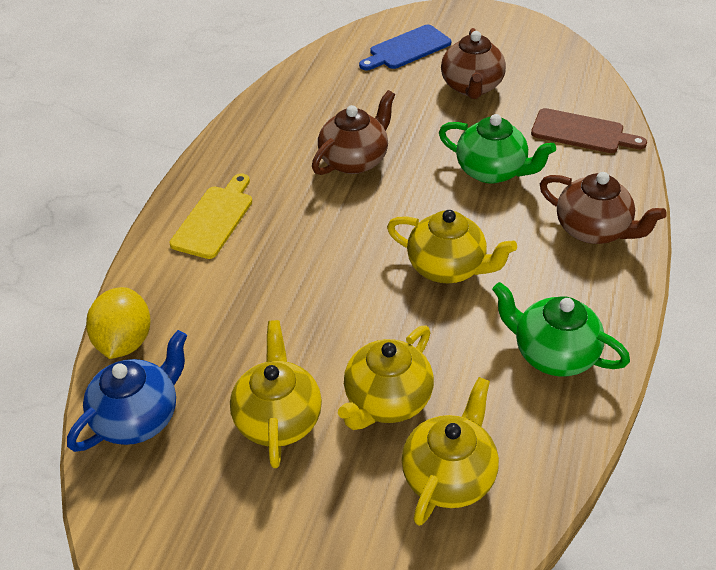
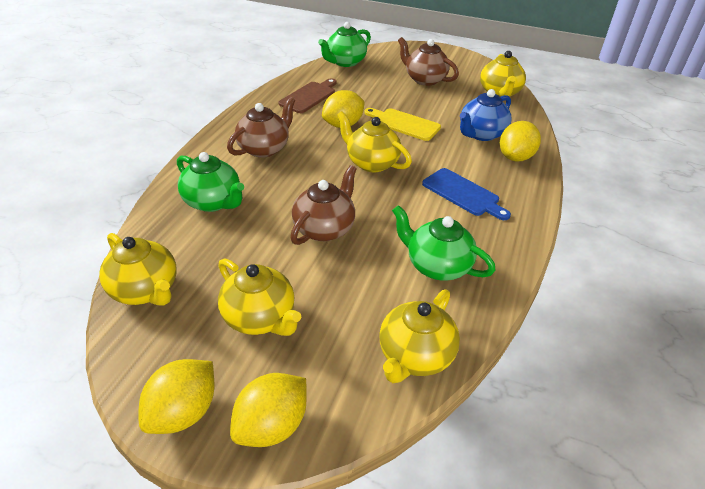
green teapot: 2 -> 3
yellow lemon: 1 -> 4
yellow teapot: 4 -> 5

